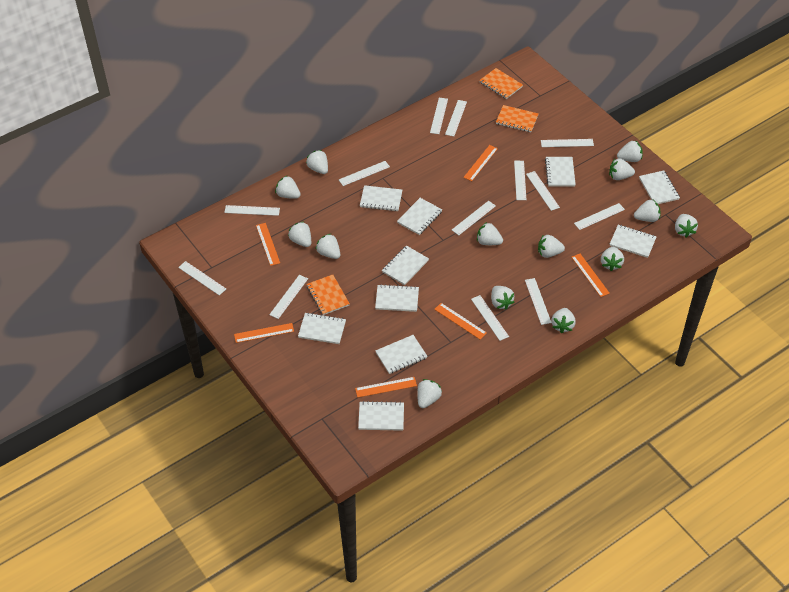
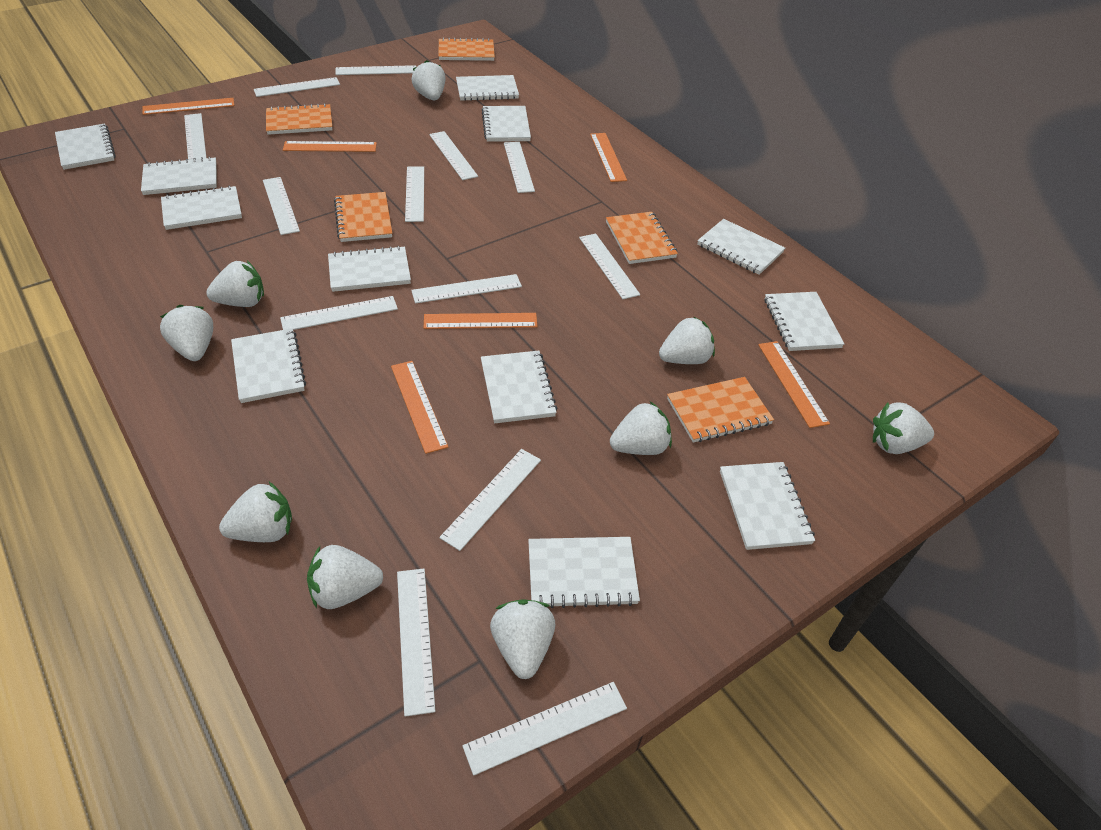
orange notebook: 3 -> 5
white notebook: 10 -> 12
white strawberry: 14 -> 9

